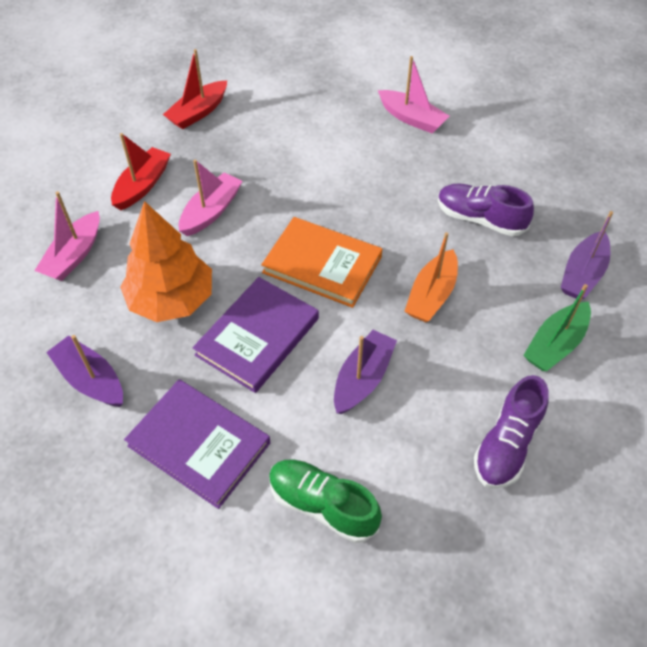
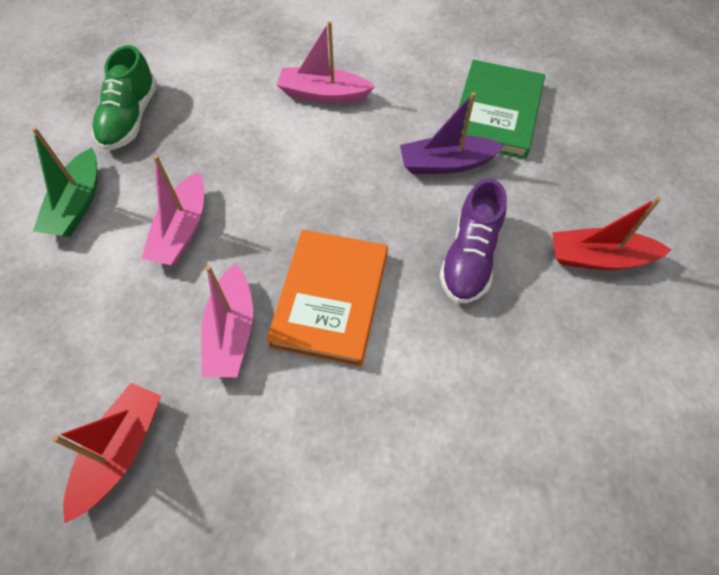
green book: 0 -> 1
orange boat: 1 -> 0
orange tree: 1 -> 0
purple boat: 3 -> 1
purple book: 2 -> 0
purple shoe: 2 -> 1

